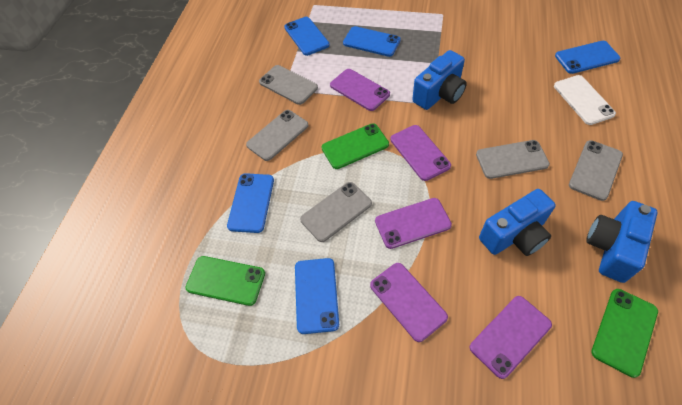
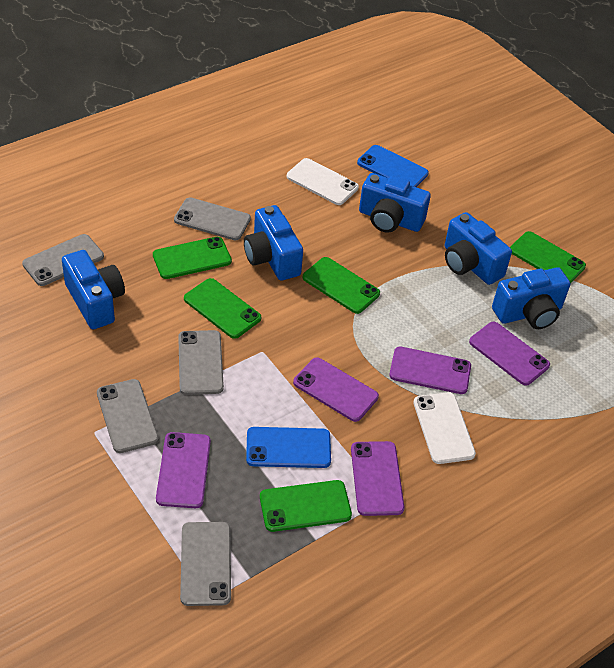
blue camera: 3 -> 5
blue phone: 5 -> 2
green phone: 3 -> 5
white phone: 1 -> 2

